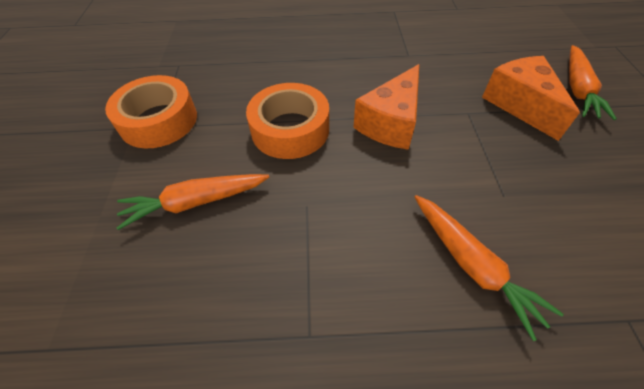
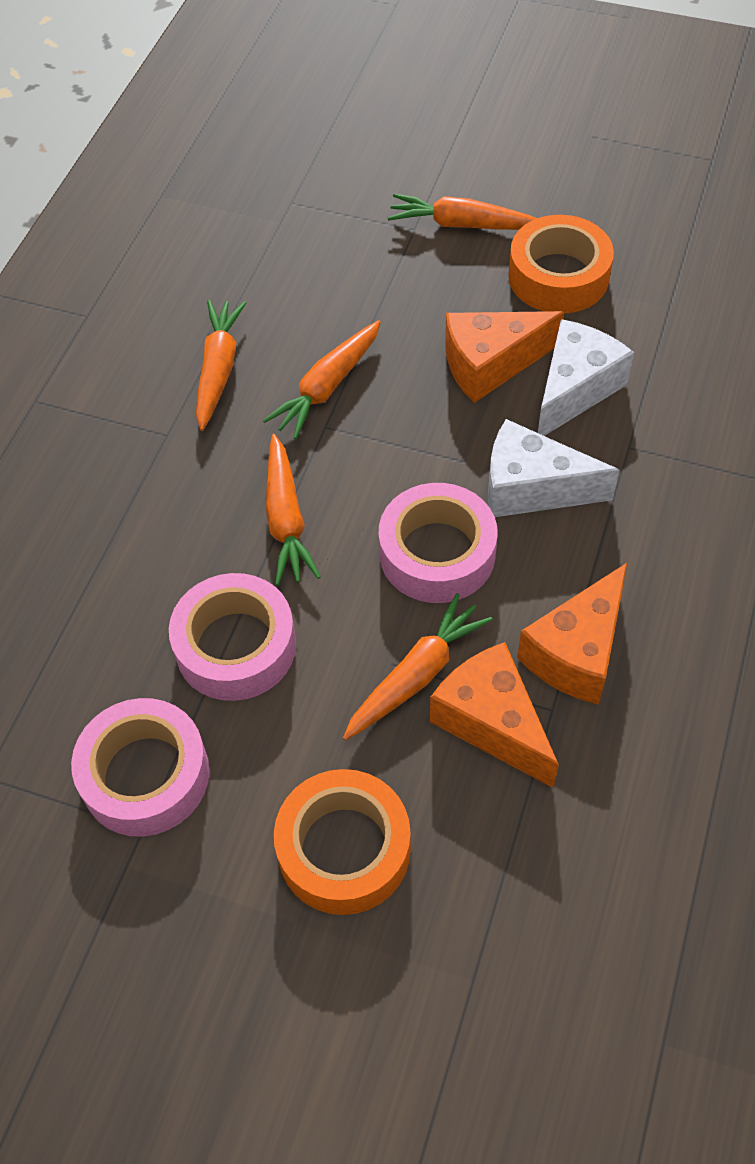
orange carrot: 3 -> 5
orange cheese: 2 -> 3
pink tape: 0 -> 3
white cheese: 0 -> 2

